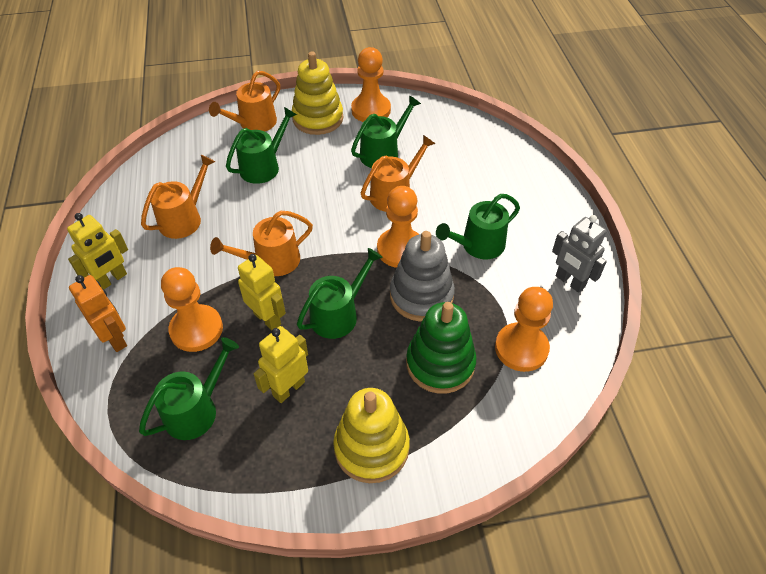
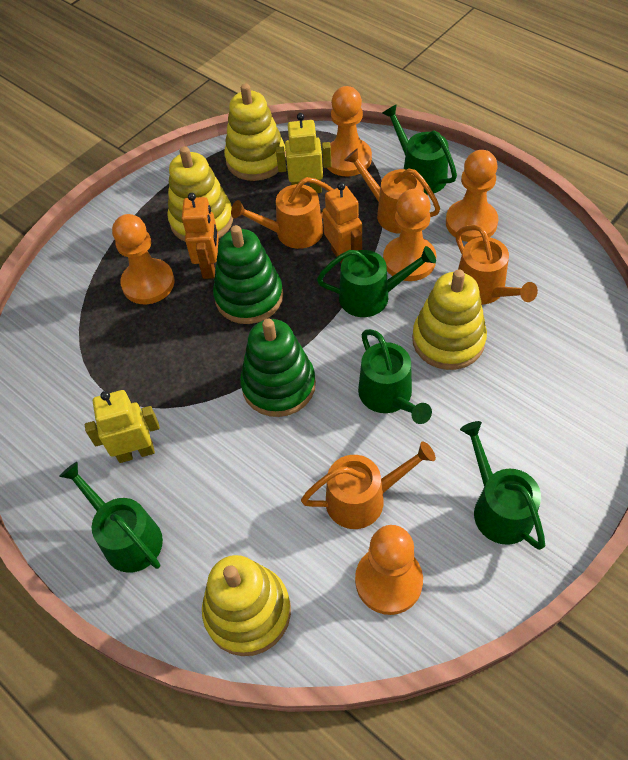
green stacking toy: 1 -> 2
grey robot: 1 -> 0
grey stacking toy: 1 -> 0
orange pawn: 4 -> 5
orange robot: 1 -> 2
yellow robot: 3 -> 2
yellow stacking toy: 2 -> 4

